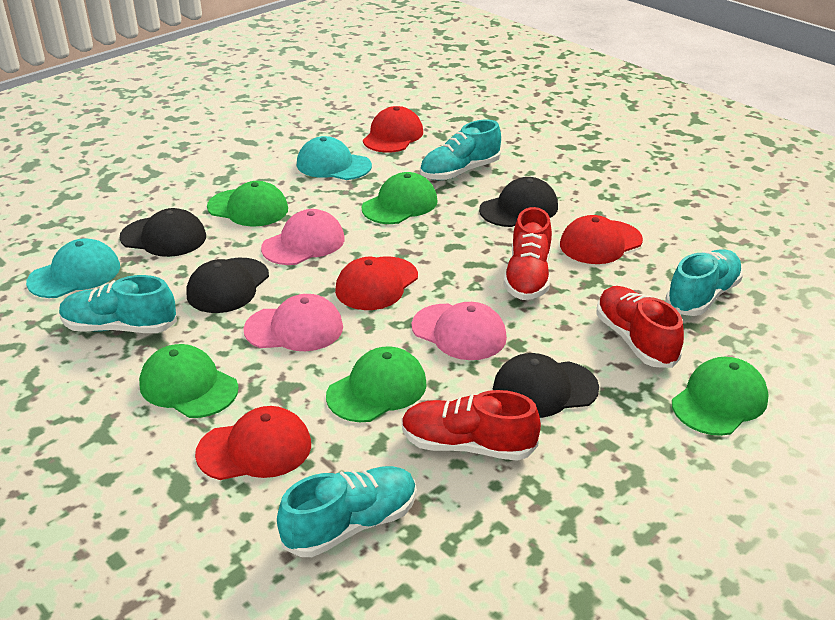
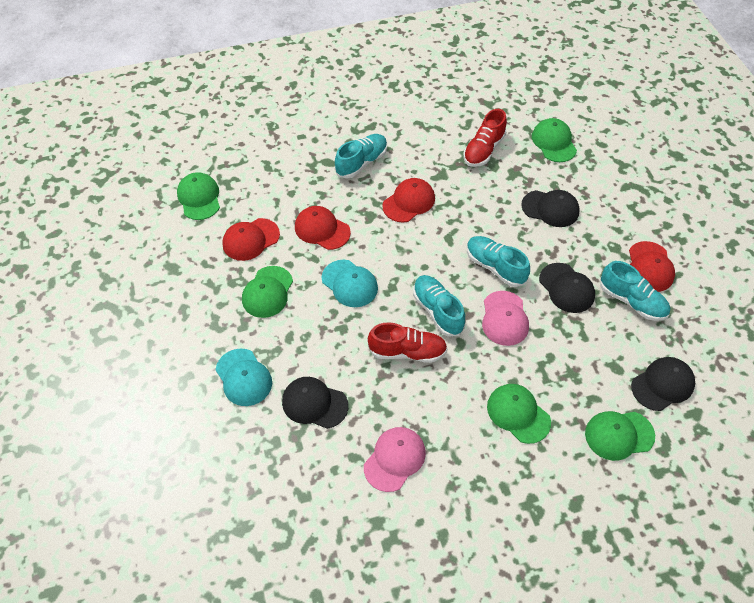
pink cap: 3 -> 2
red shoe: 3 -> 2

